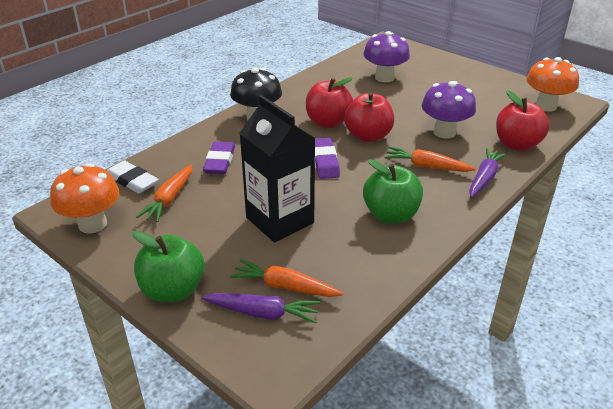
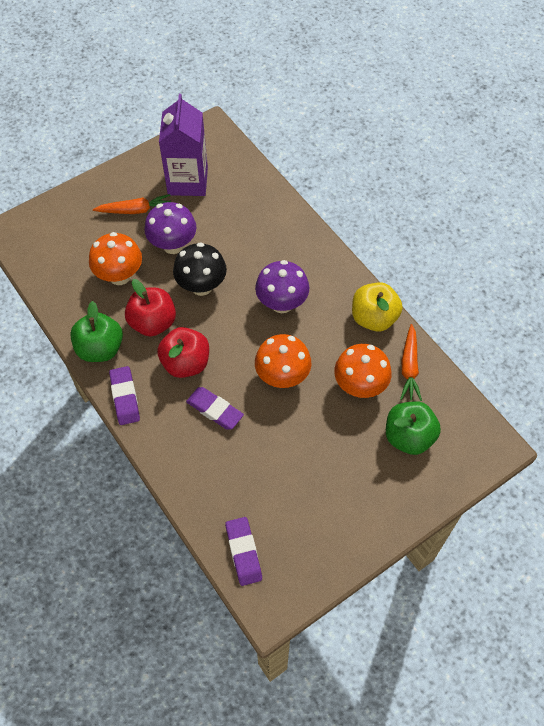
black carton: 1 -> 0
orange carrot: 3 -> 2
orange mushroom: 2 -> 3
purple carrot: 2 -> 0
purple carton: 0 -> 1
purple eraser: 2 -> 3
red apple: 3 -> 2
white eraser: 1 -> 0
yellow apple: 0 -> 1

